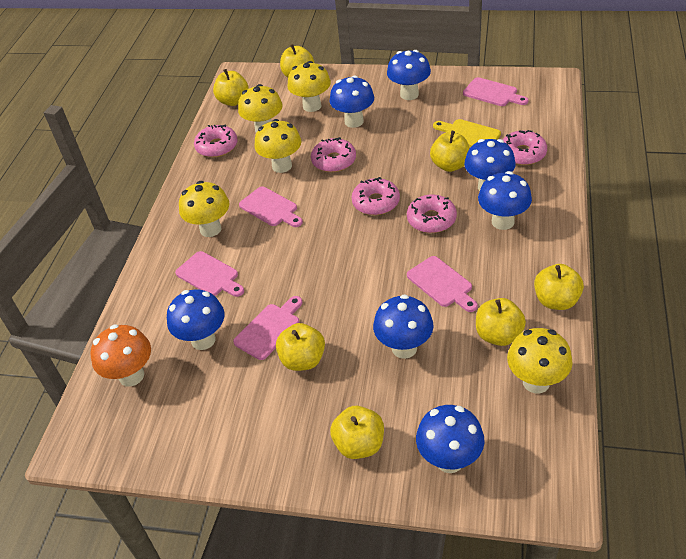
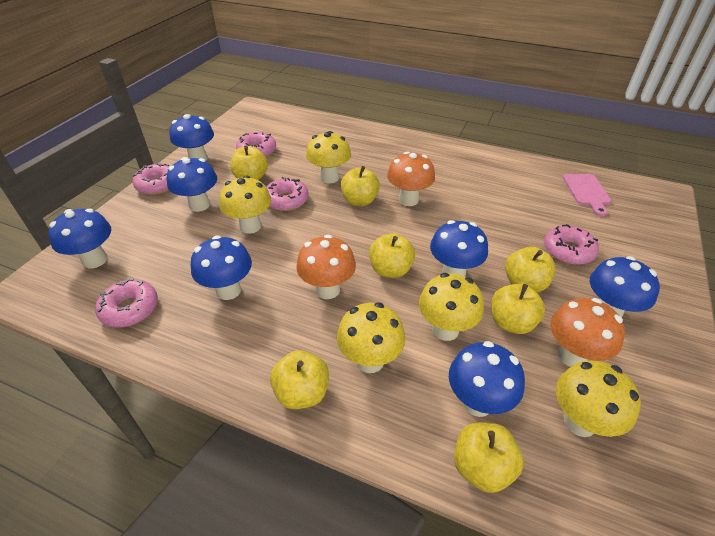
orange mushroom: 1 -> 3
pink cutting board: 5 -> 1
yellow cutting board: 1 -> 0

